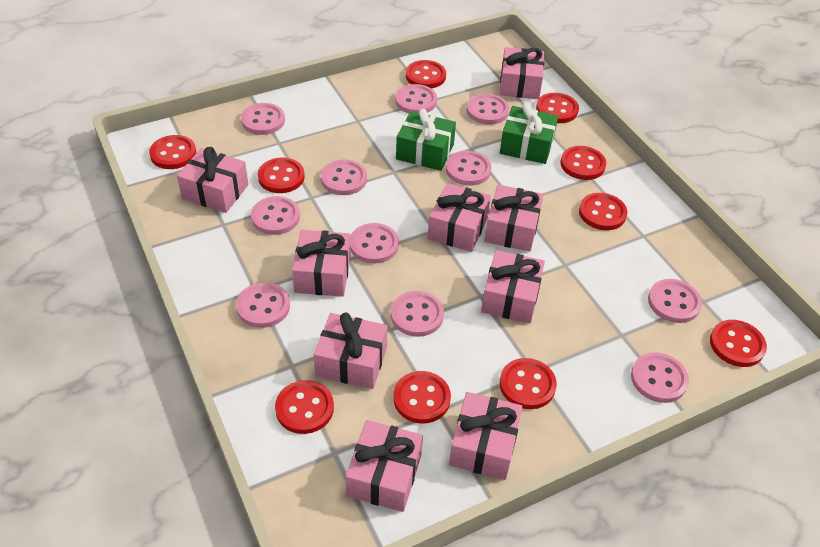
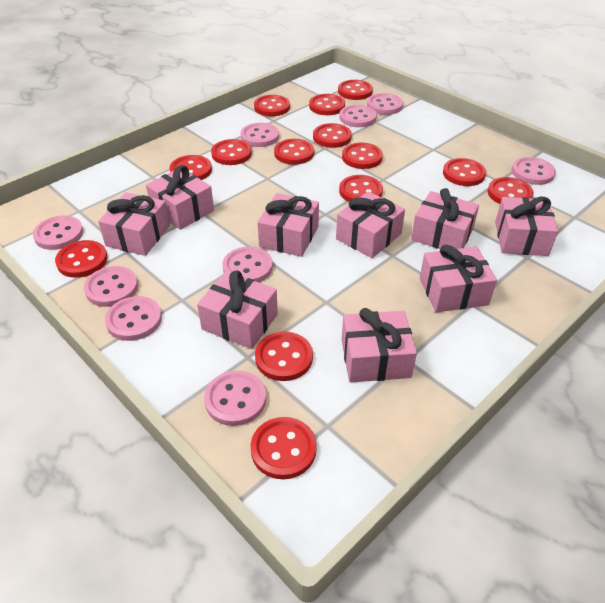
green gift: 2 -> 0
pink button: 11 -> 9
red button: 10 -> 14

